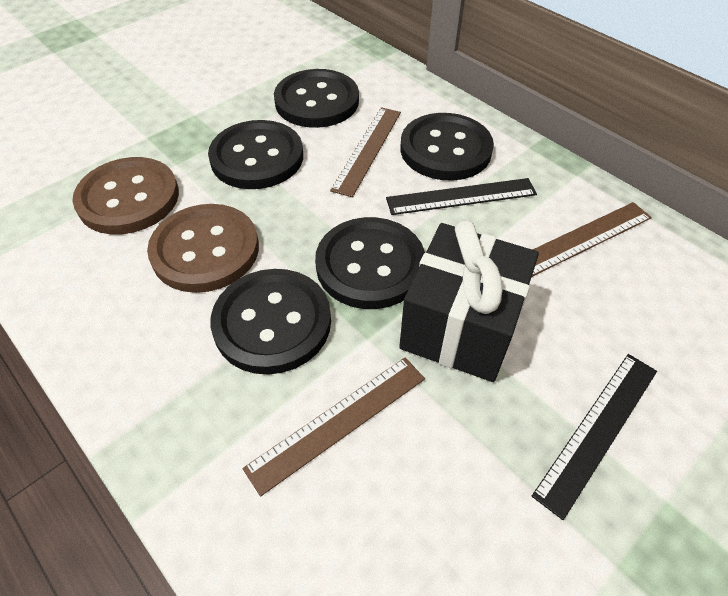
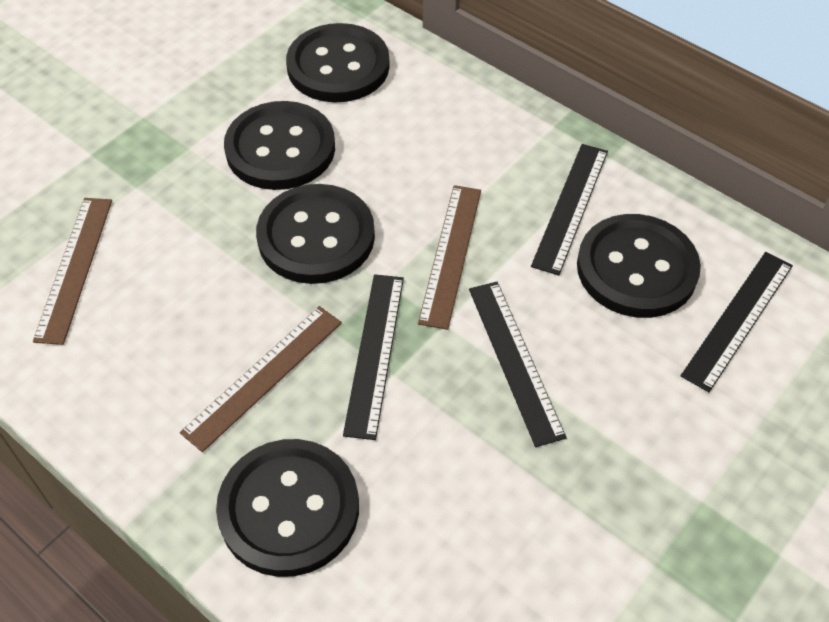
black gift: 1 -> 0
black ruler: 2 -> 4
brown button: 2 -> 0

